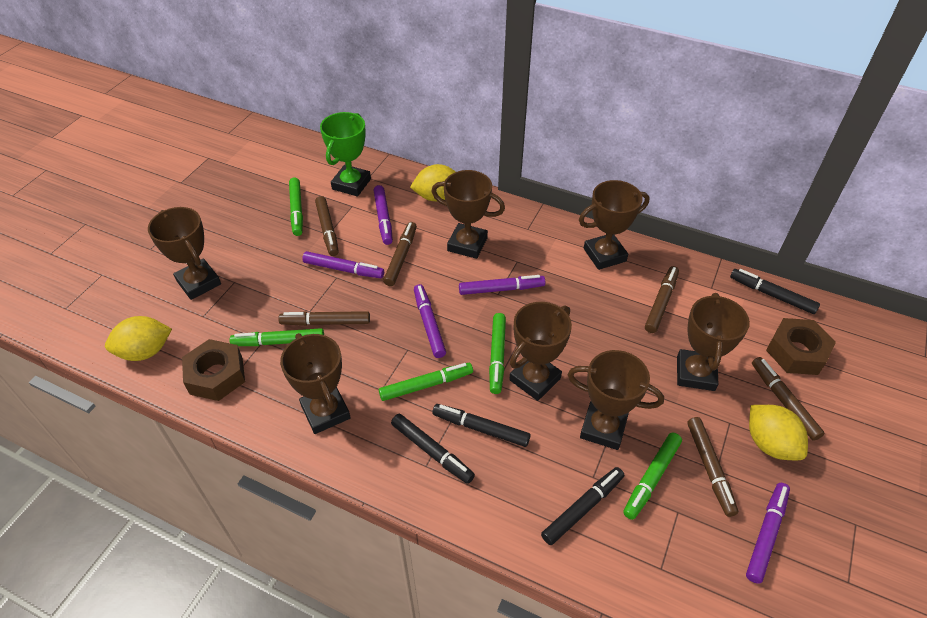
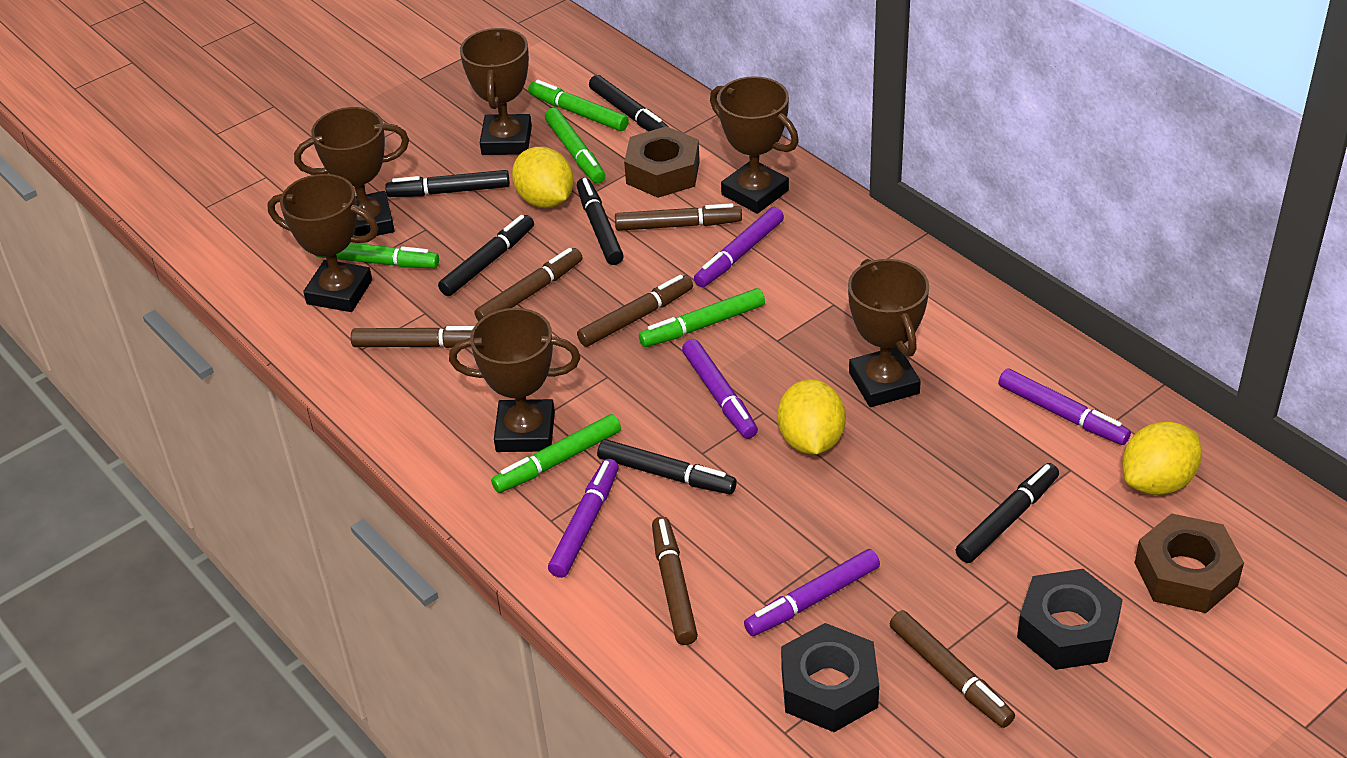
black marker: 4 -> 6
black nut: 0 -> 2
brown trophy: 7 -> 6
green trophy: 1 -> 0

